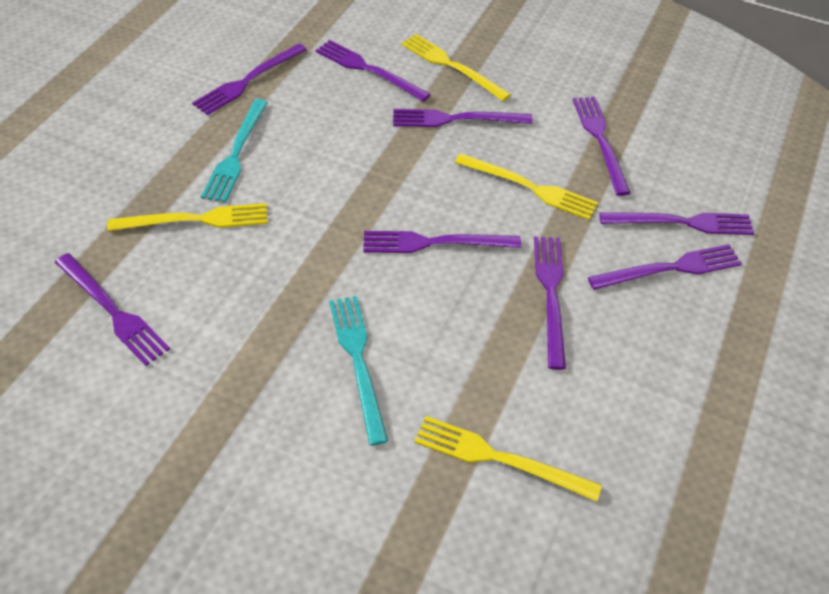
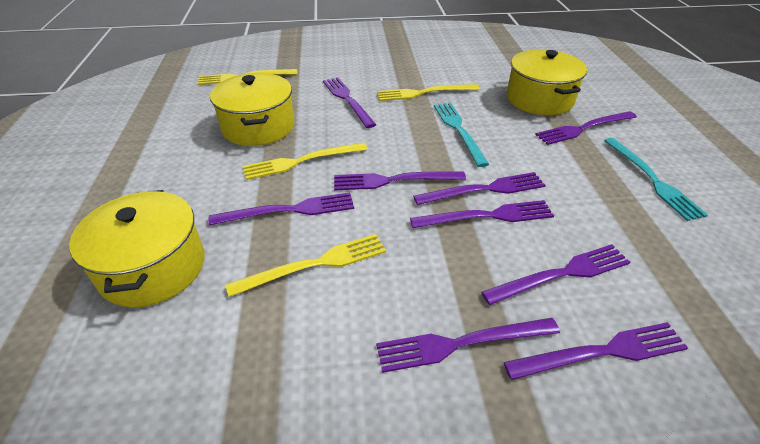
yellow pot: 0 -> 3

